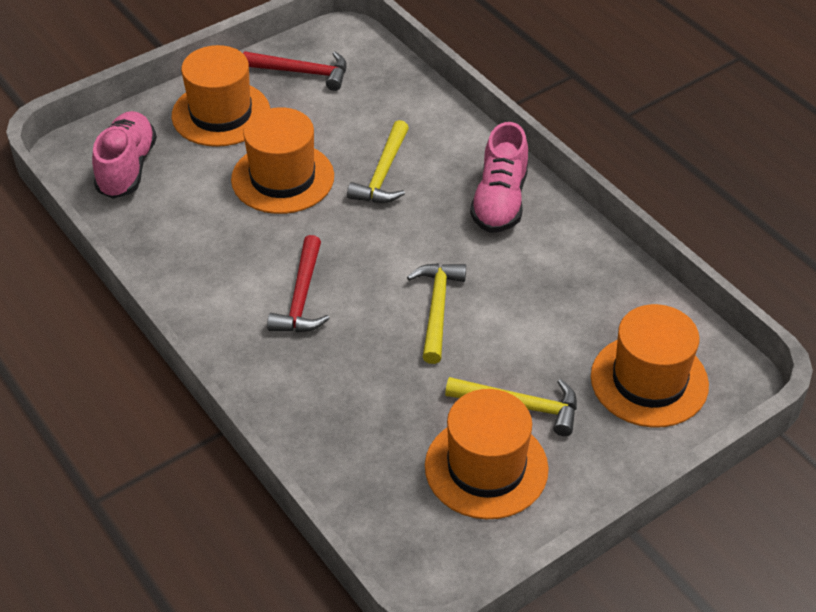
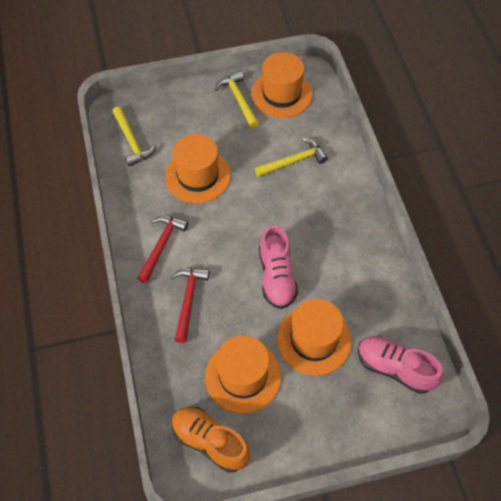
orange shoe: 0 -> 1

